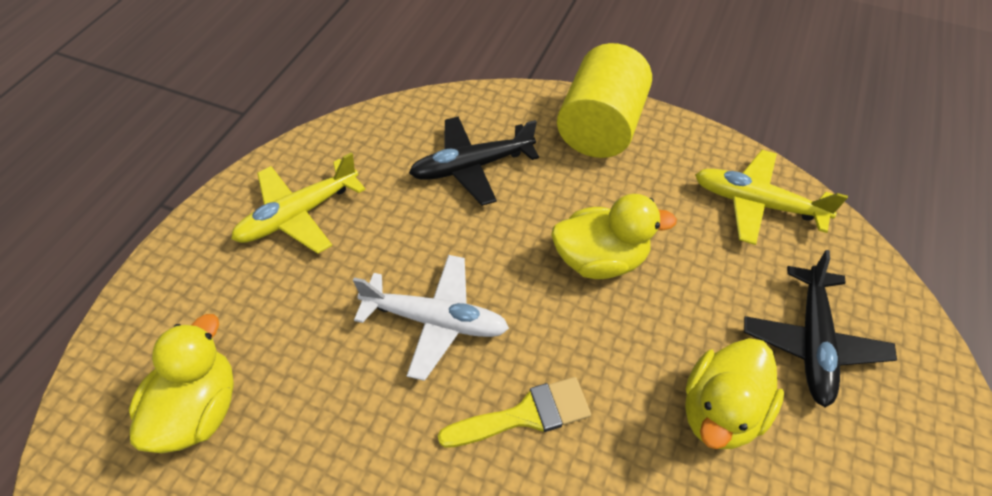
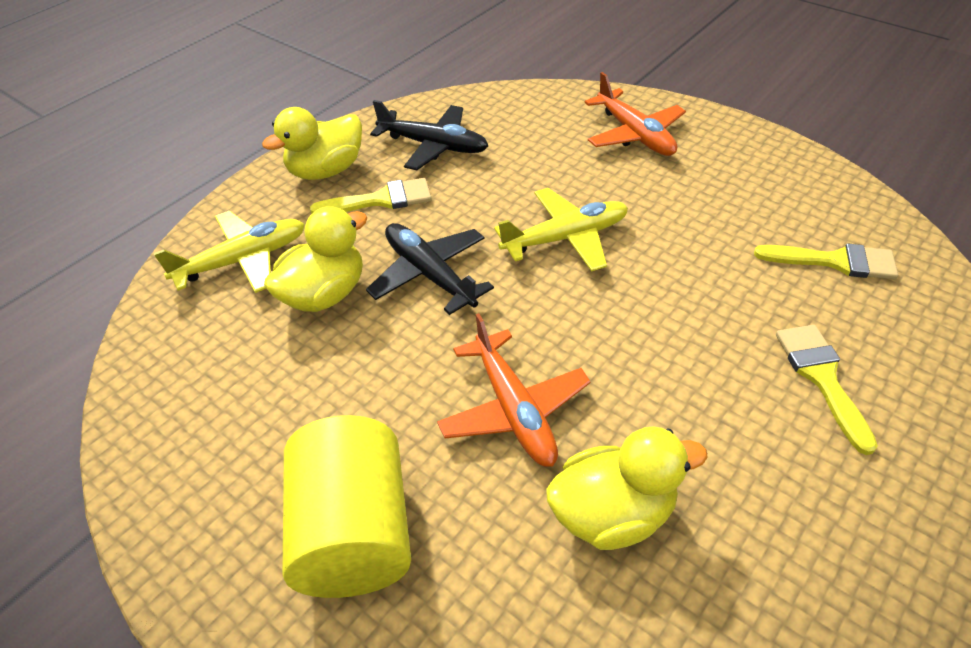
orange plane: 0 -> 2
white plane: 1 -> 0
yellow brush: 1 -> 3

